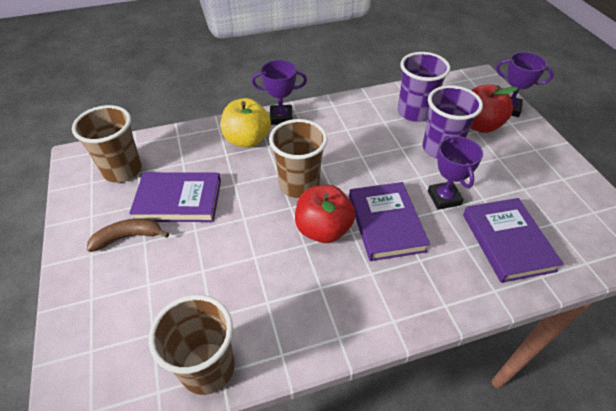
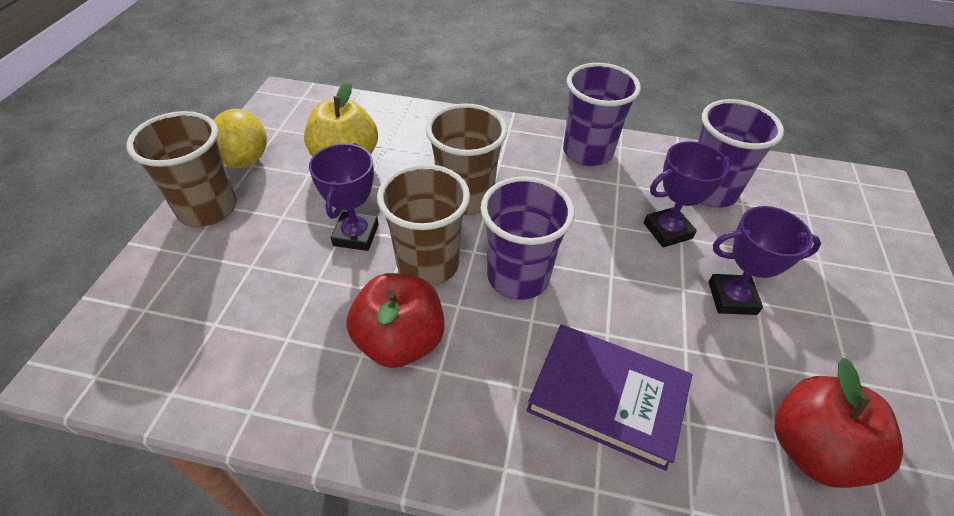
brown banana: 1 -> 0
purple book: 3 -> 1
purple cup: 2 -> 3
yellow lemon: 0 -> 1

